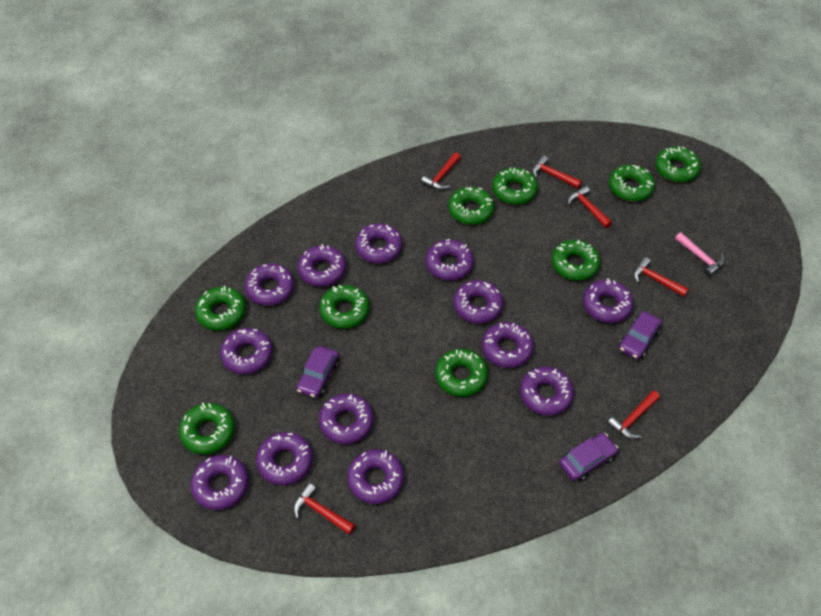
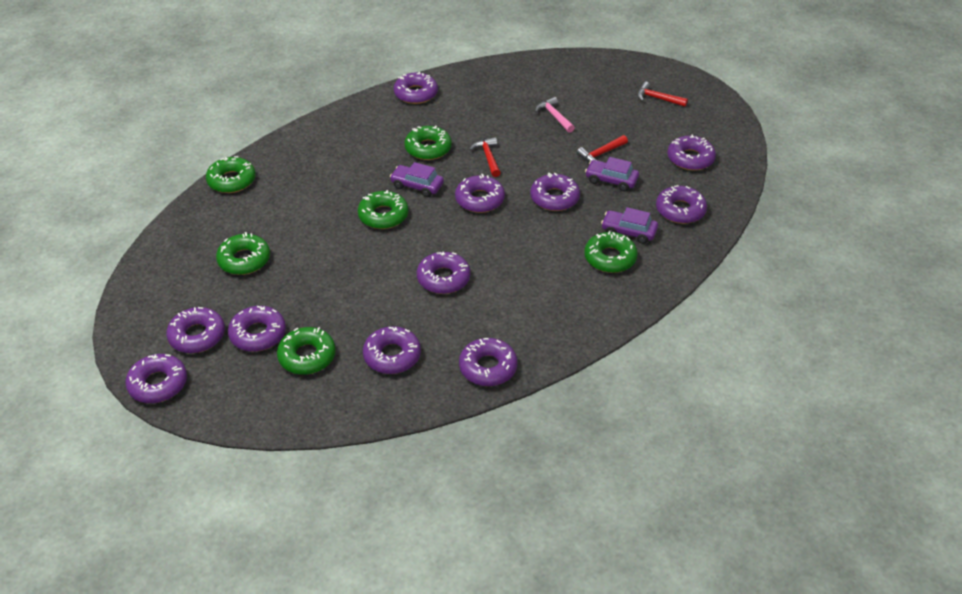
green donut: 9 -> 6
purple donut: 13 -> 11
red hammer: 6 -> 3

